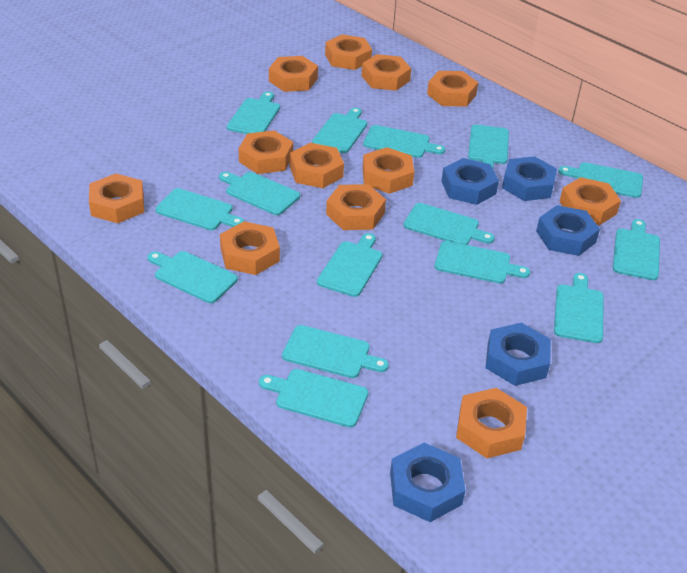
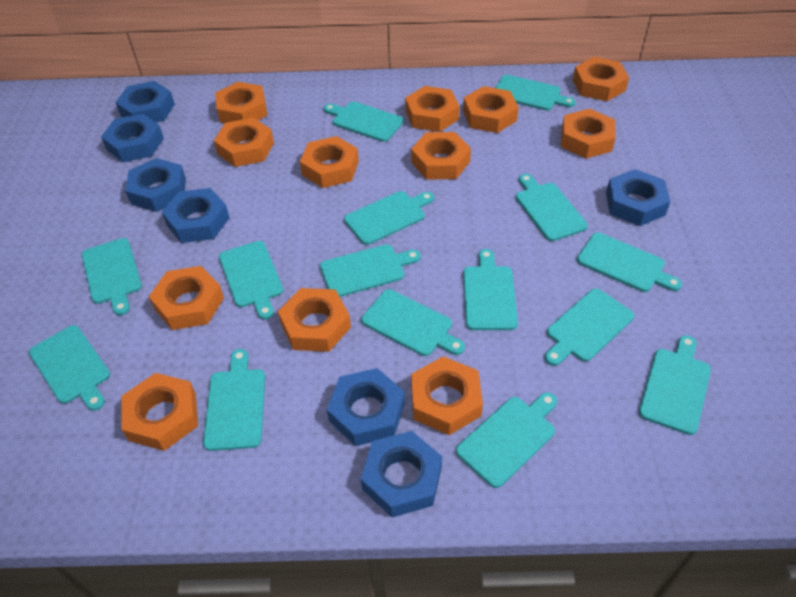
blue nut: 5 -> 7

